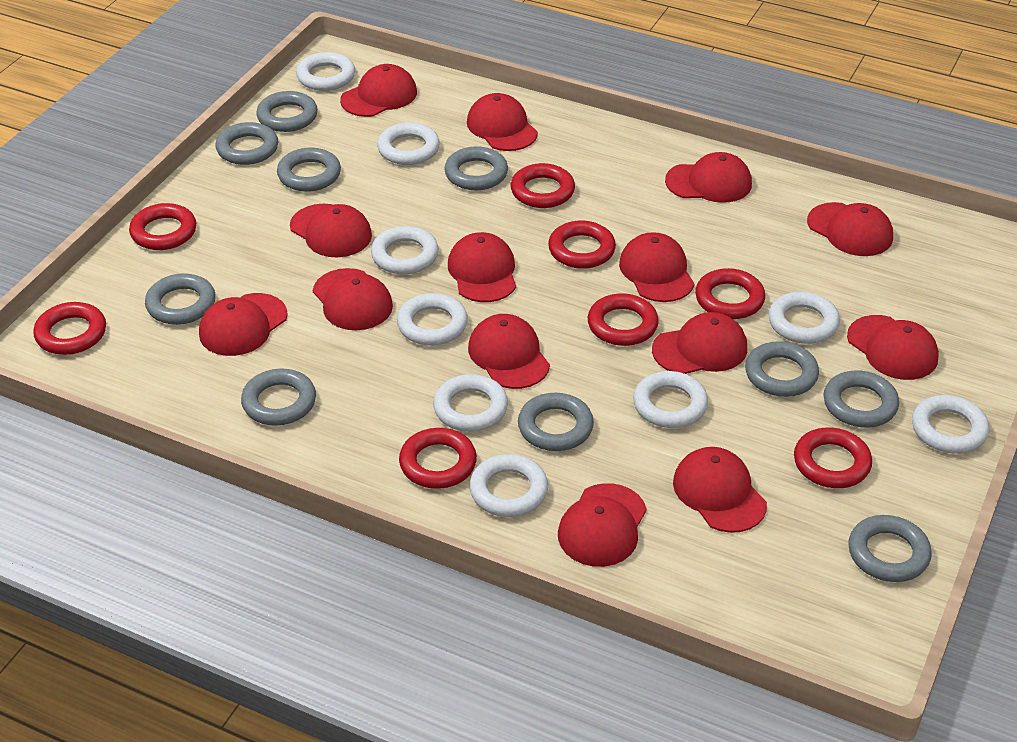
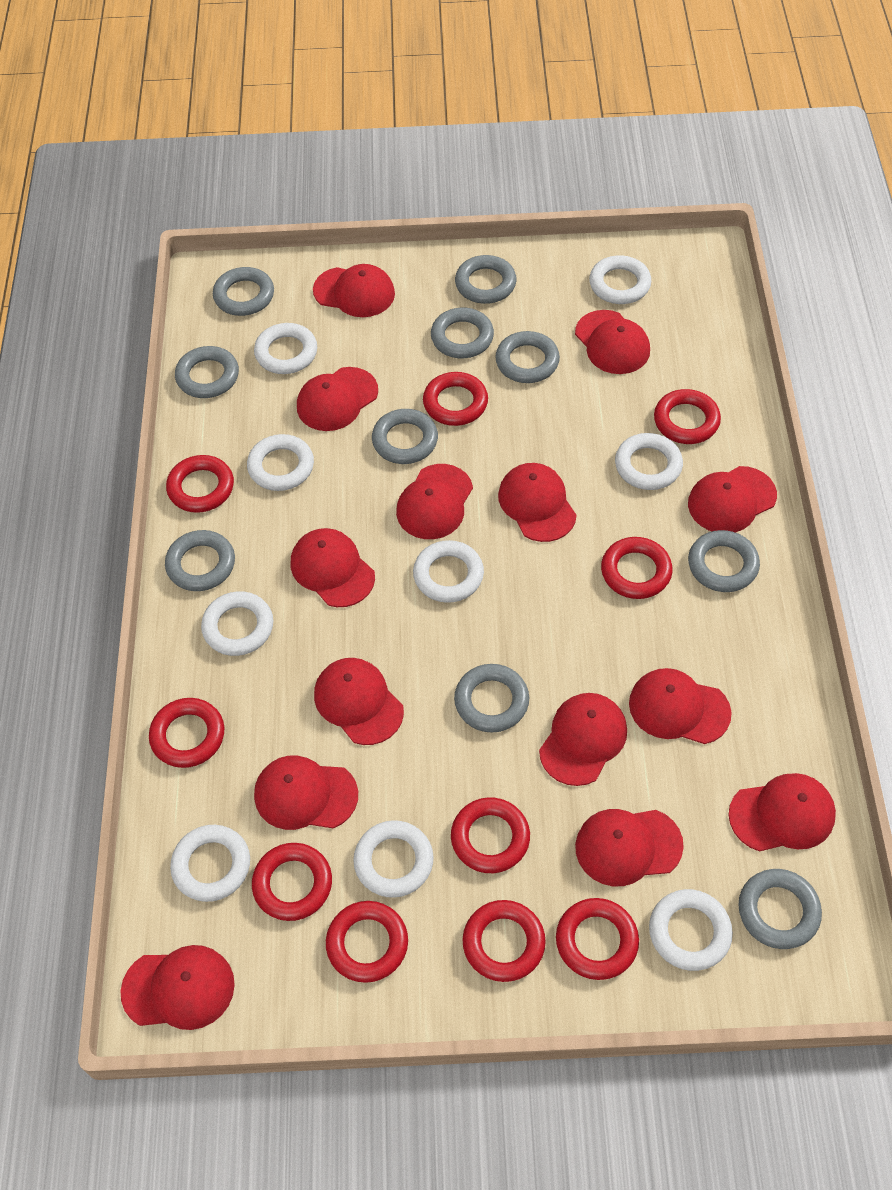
red ring: 8 -> 10

